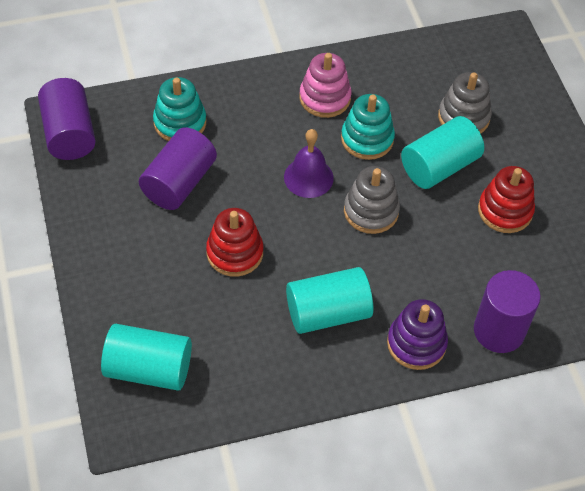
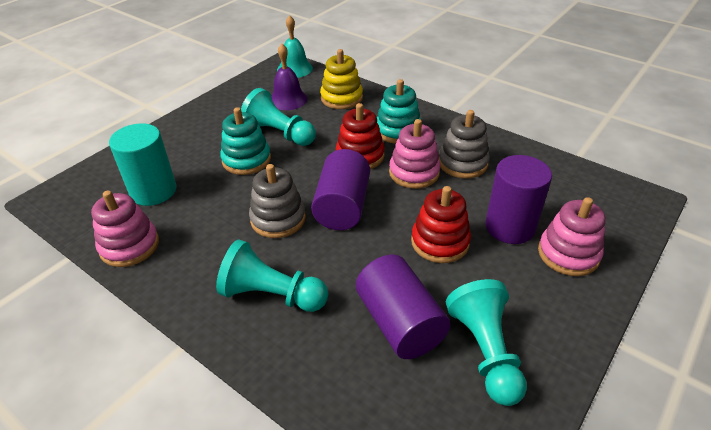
pink stacking toy: 1 -> 3
purple stacking toy: 1 -> 0
turquoise bell: 0 -> 1
turquoise cylinder: 3 -> 1
turquoise pawn: 0 -> 3
yellow stacking toy: 0 -> 1

